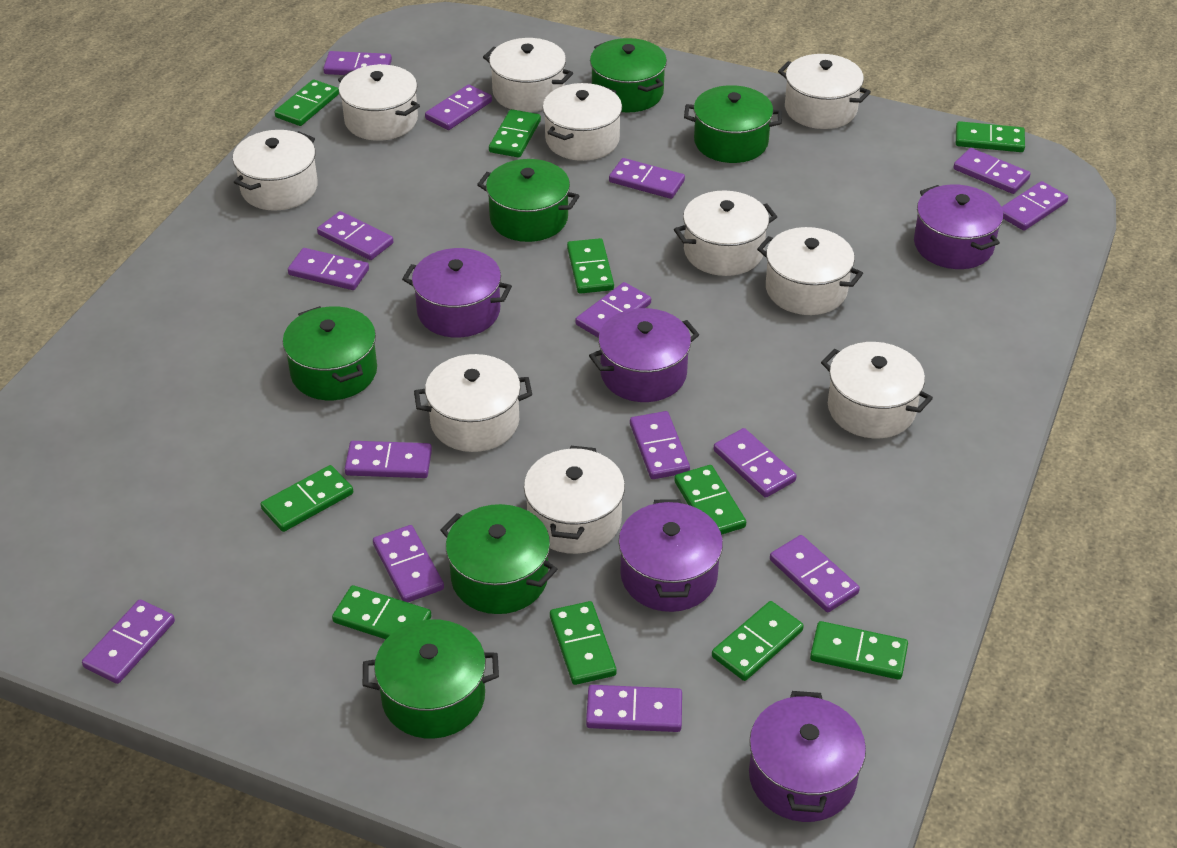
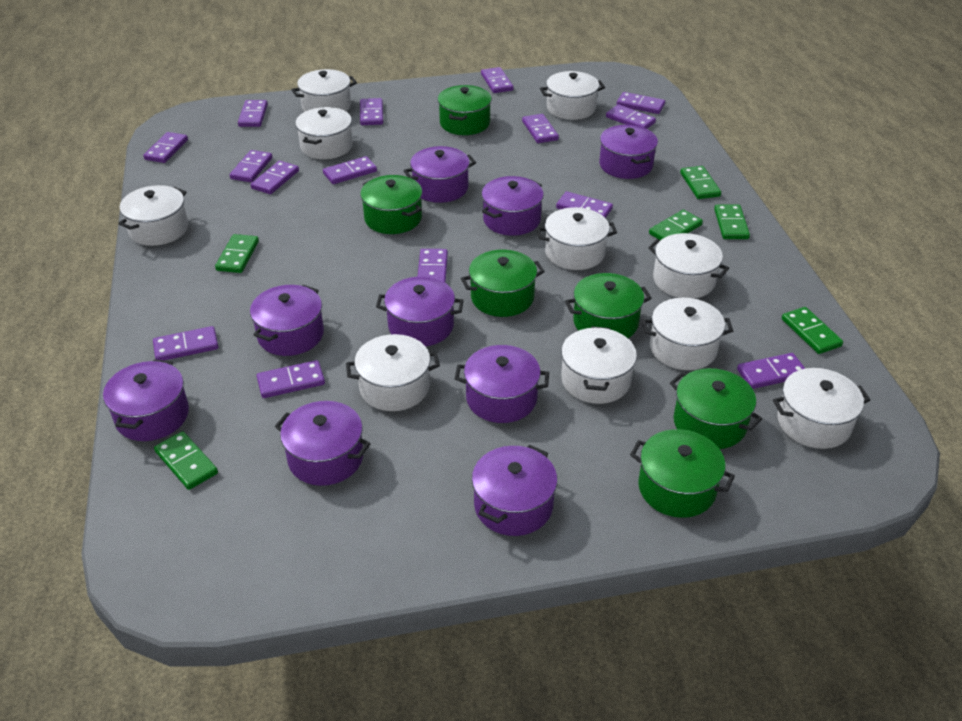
green domino: 10 -> 6
purple pot: 5 -> 9

